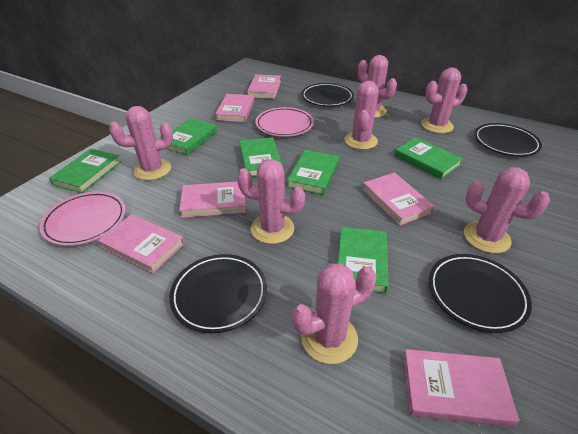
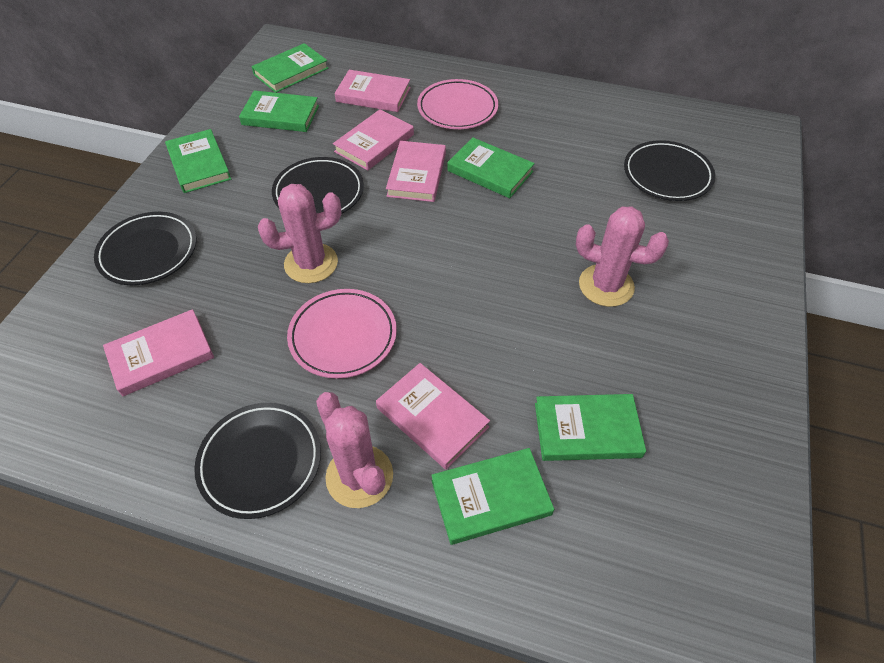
pink book: 6 -> 5
pink cactus: 7 -> 3

